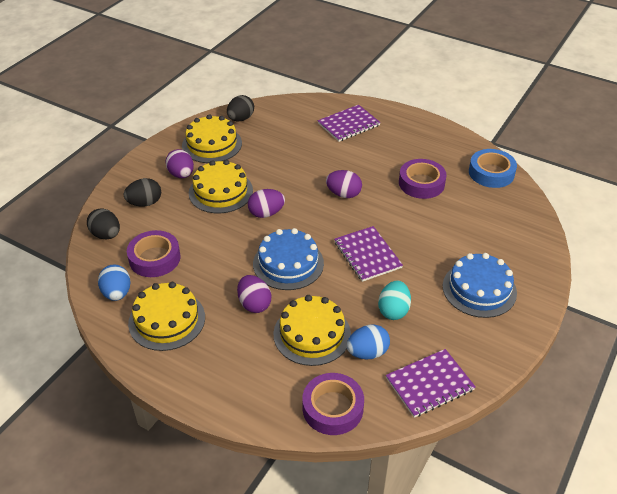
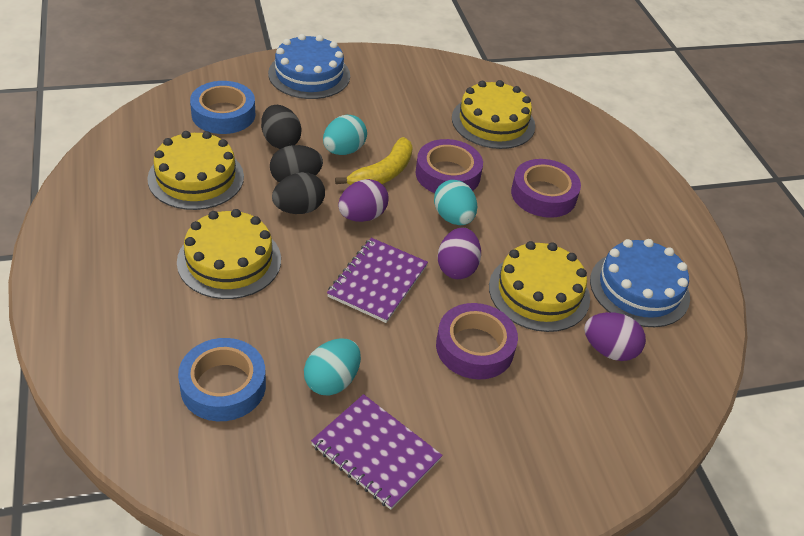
blue egg: 2 -> 0
blue tape: 1 -> 2
purple egg: 4 -> 3
purple notebook: 3 -> 2
turquoise egg: 1 -> 3
yellow banana: 0 -> 1

